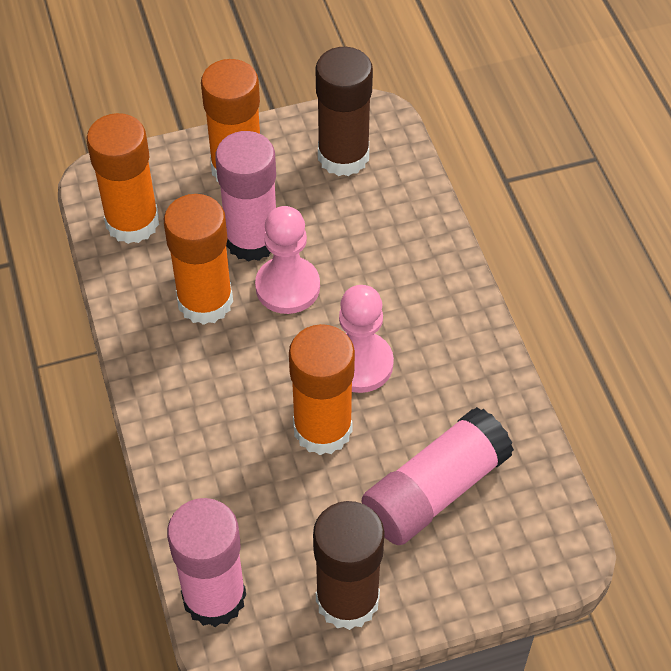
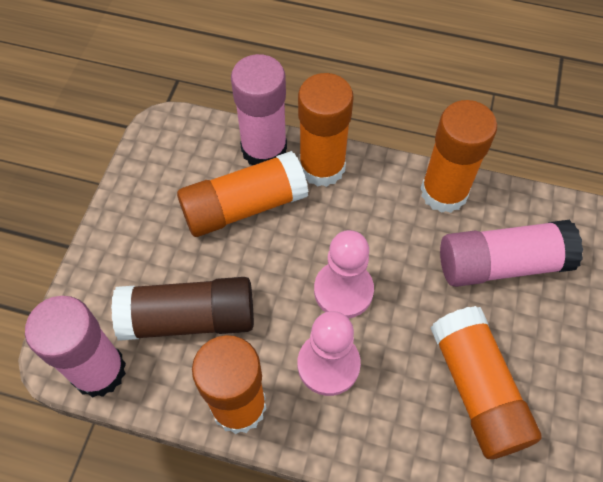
brown glue stick: 2 -> 1
orange glue stick: 4 -> 5

